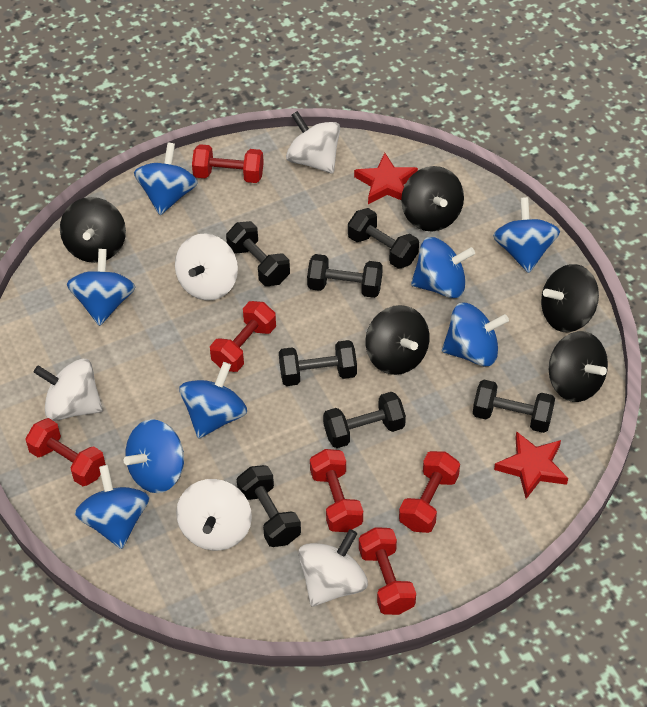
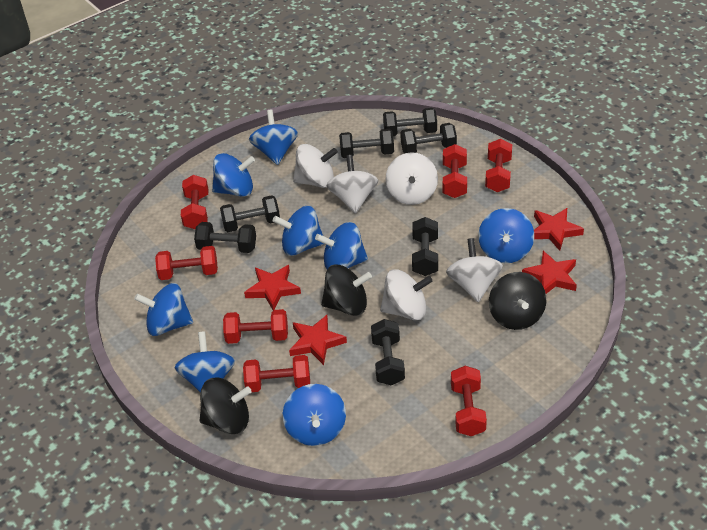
black spinning top: 5 -> 3
red dumbbell: 6 -> 7
red star: 2 -> 4

